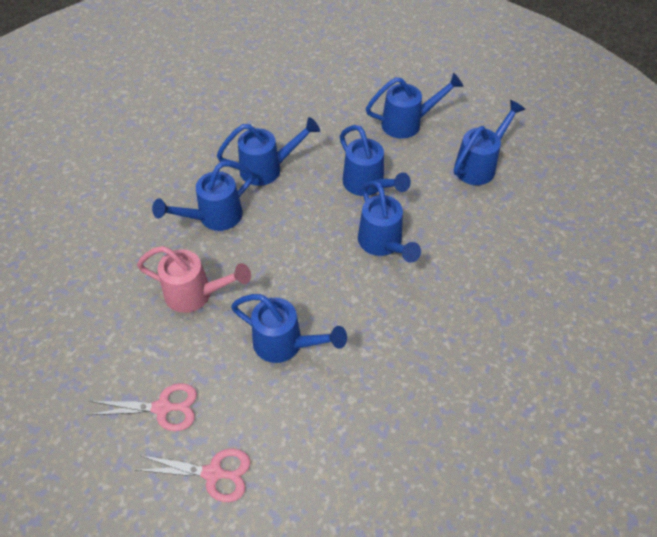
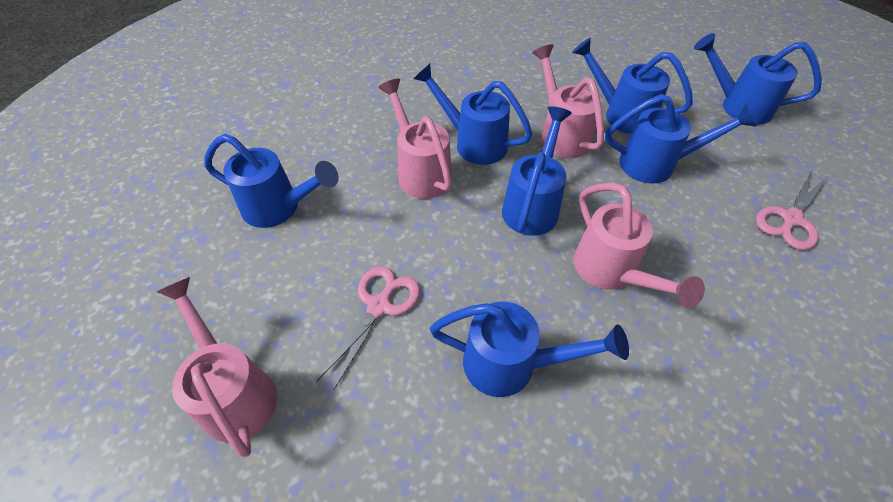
pink watering can: 1 -> 4

